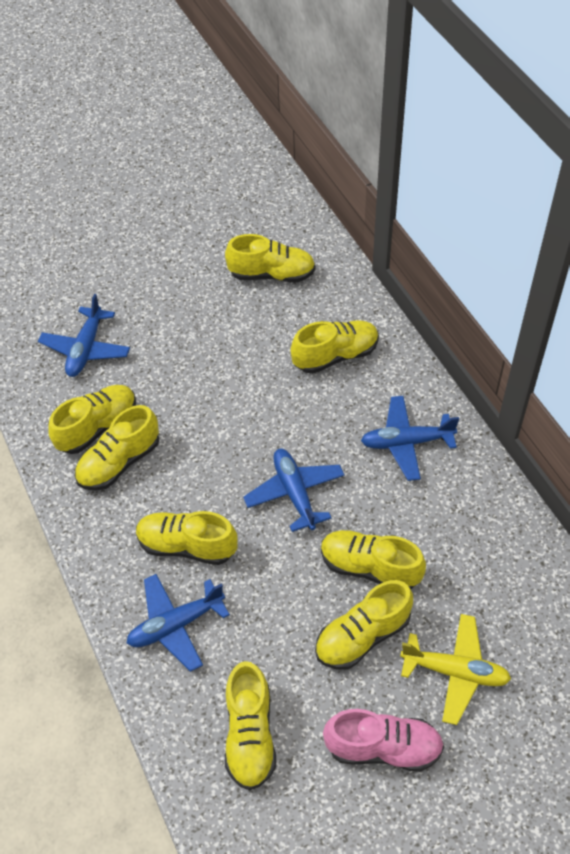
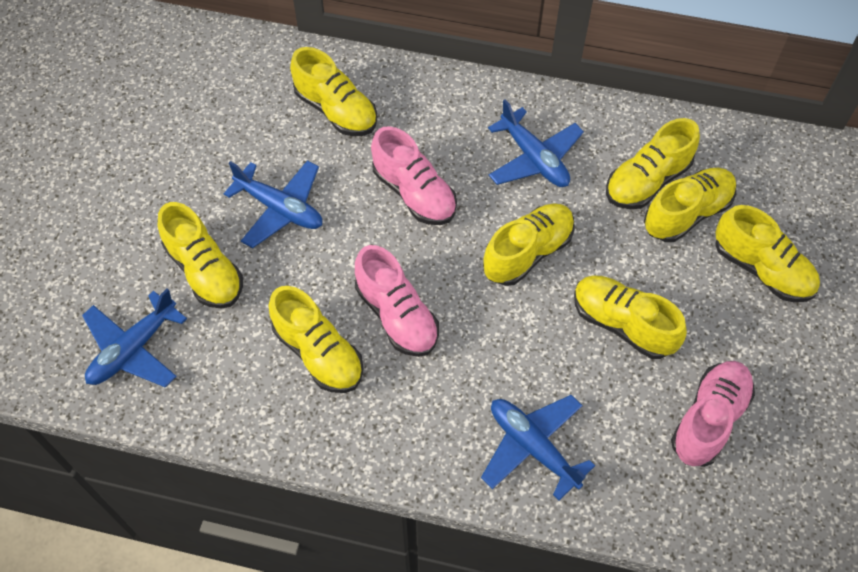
pink shoe: 1 -> 3
yellow plane: 1 -> 0

